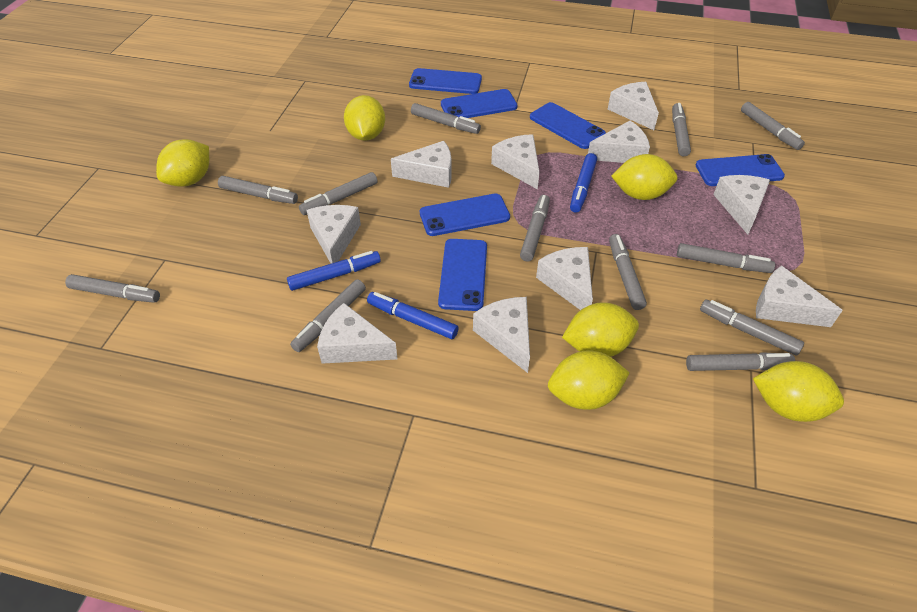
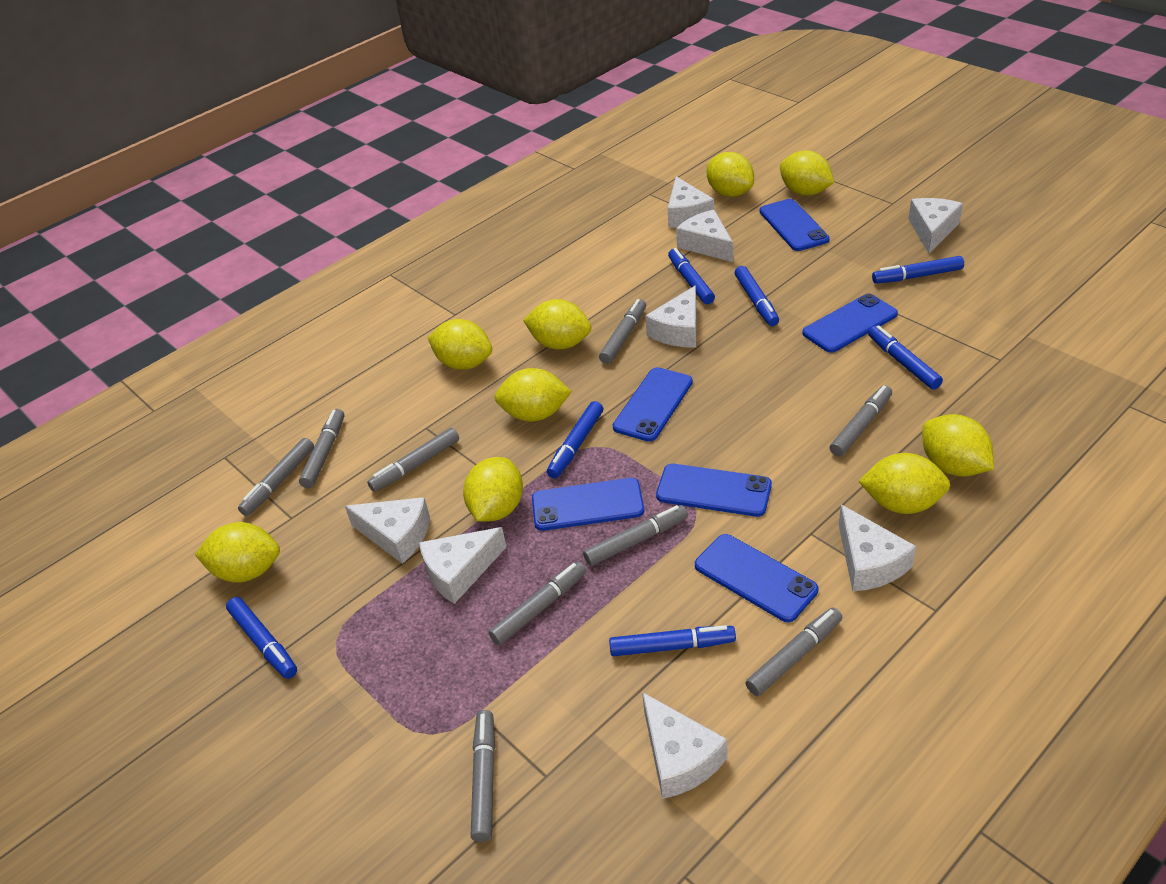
blue marker: 3 -> 7
grey marker: 12 -> 9
white cheese: 10 -> 8
yellow lemon: 6 -> 9

